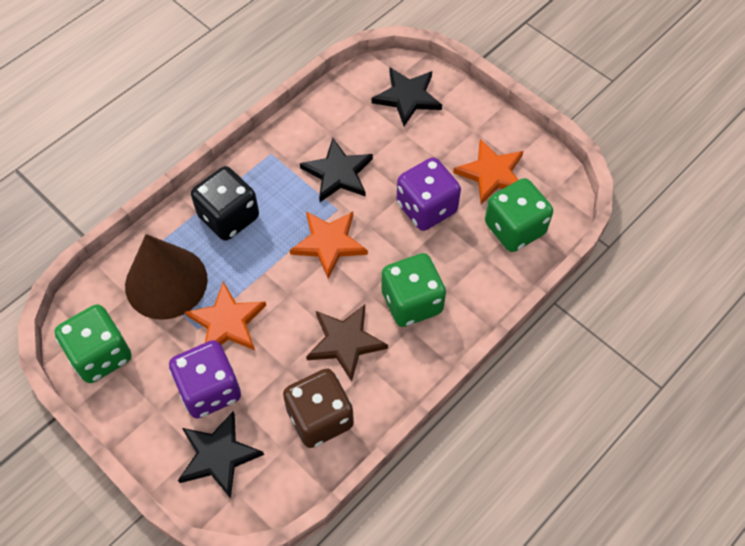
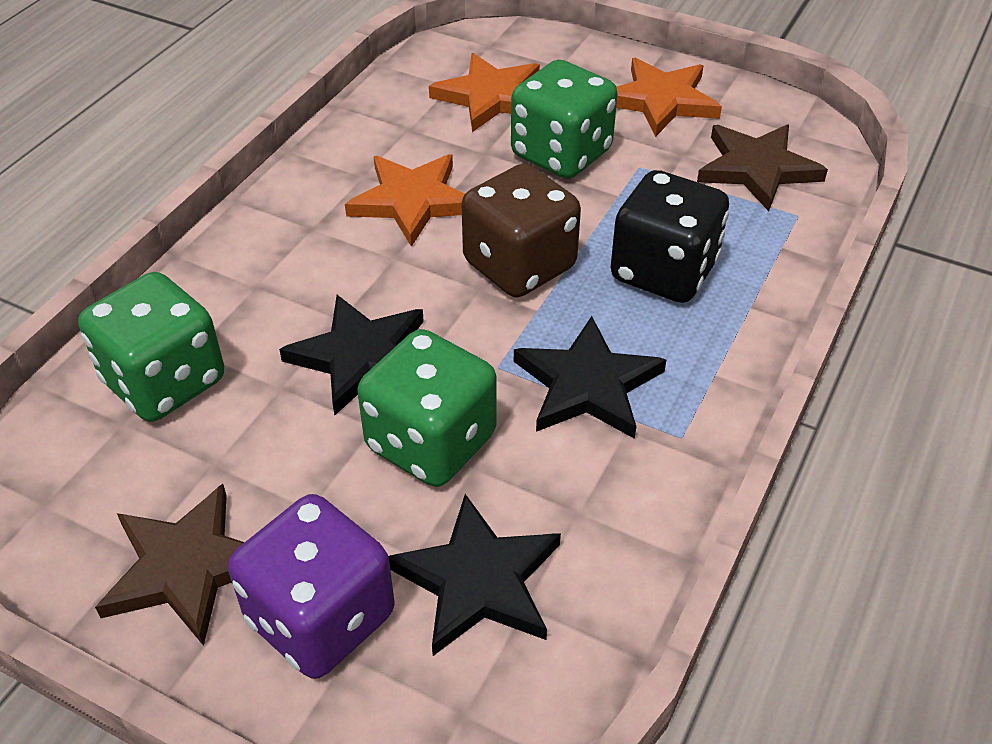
brown cone: 1 -> 0
brown star: 1 -> 2
purple dice: 2 -> 1

